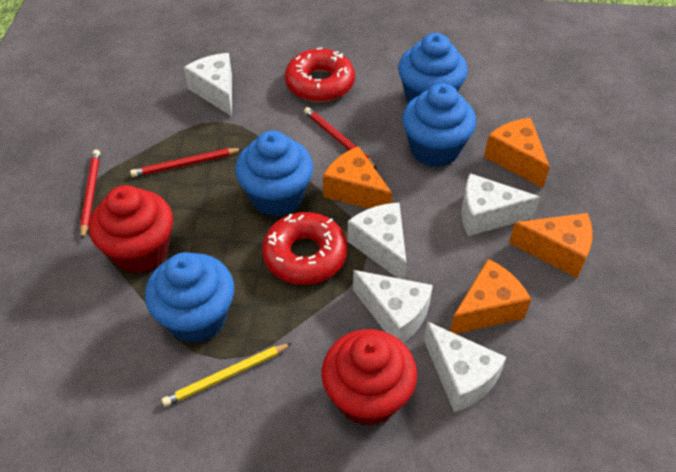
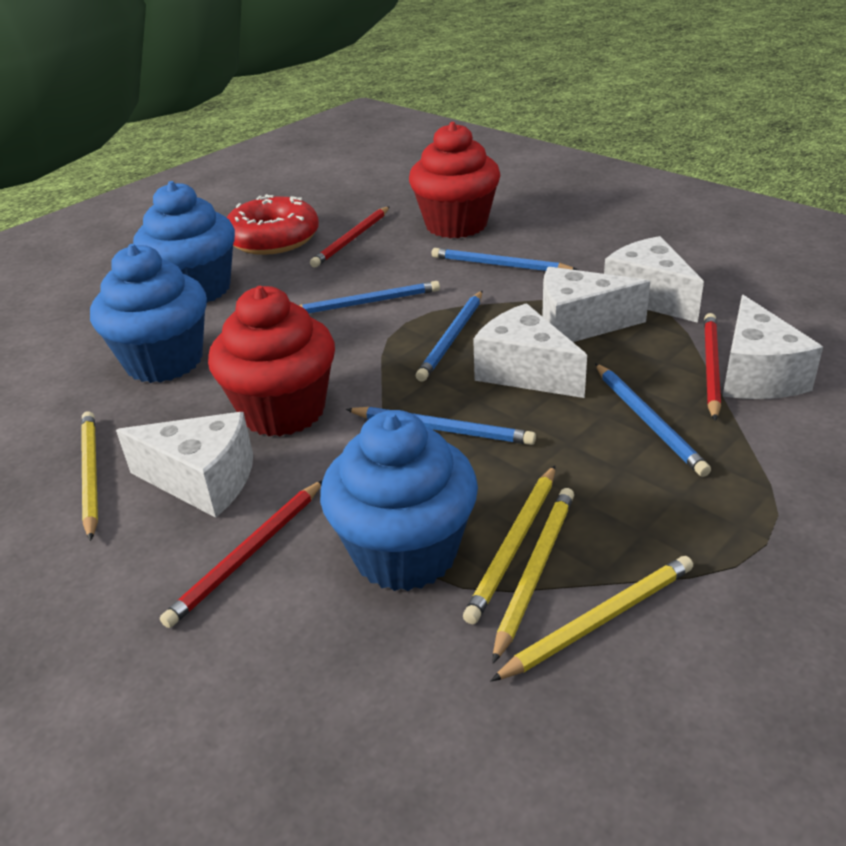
blue cupcake: 4 -> 3
blue pencil: 0 -> 5
orange cheese: 4 -> 0
red donut: 2 -> 1
yellow pencil: 1 -> 4

